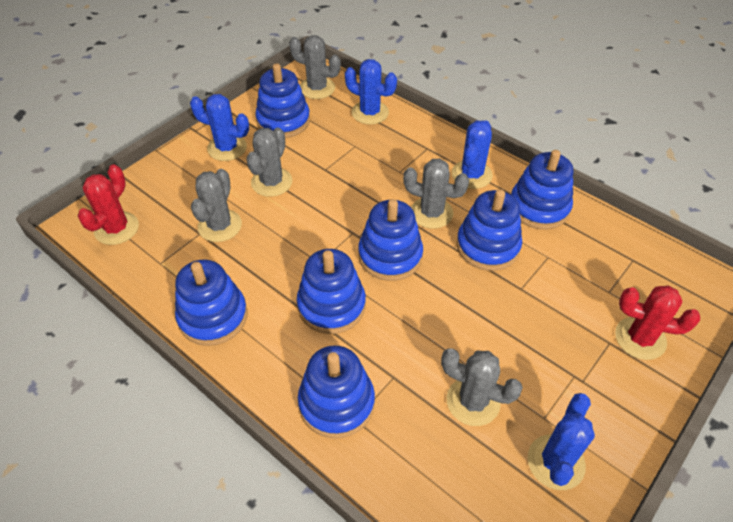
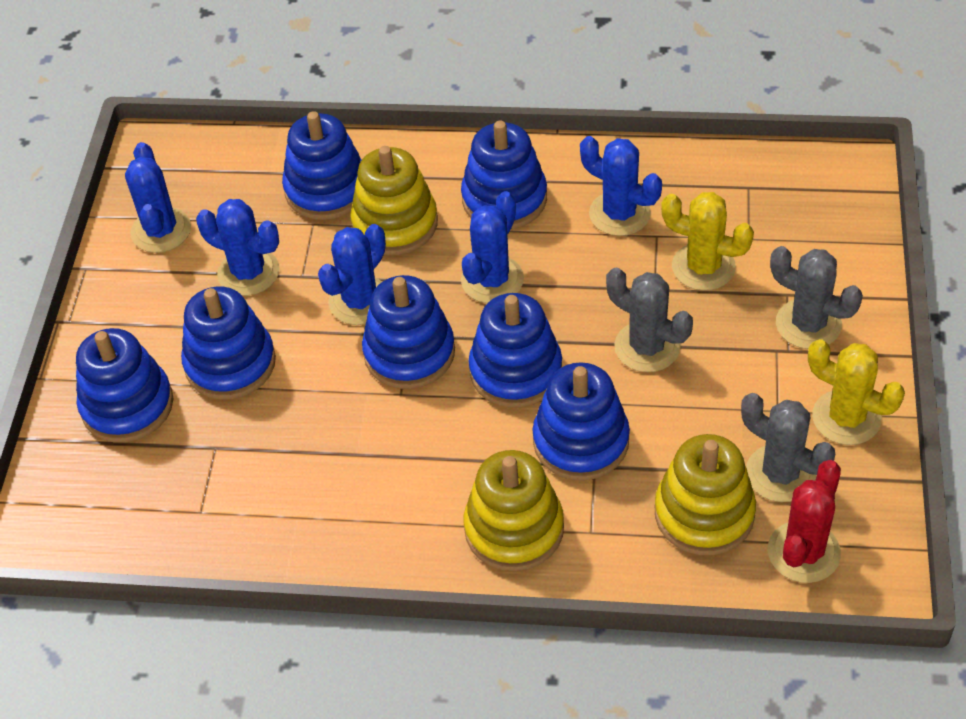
blue cactus: 4 -> 5
grey cactus: 5 -> 3
red cactus: 2 -> 1
yellow cactus: 0 -> 2
yellow stacking toy: 0 -> 3

